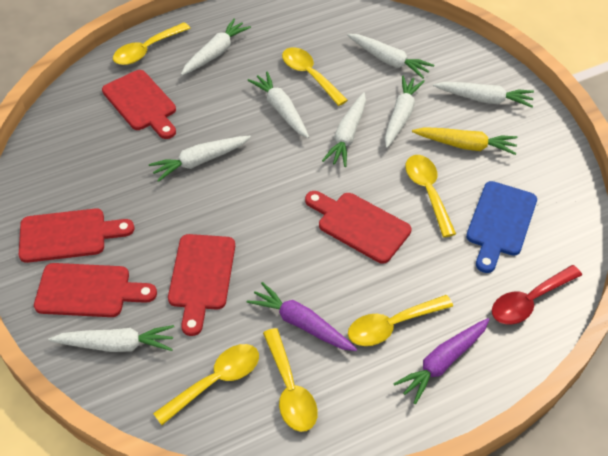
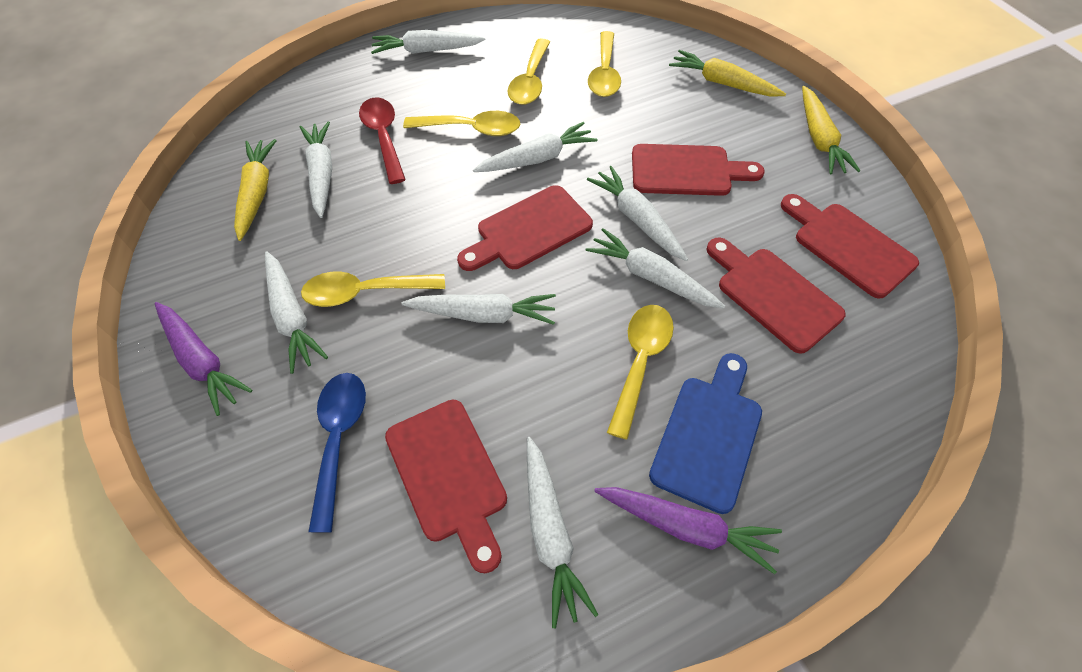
blue spoon: 0 -> 1
yellow carrot: 1 -> 3
yellow spoon: 6 -> 5

